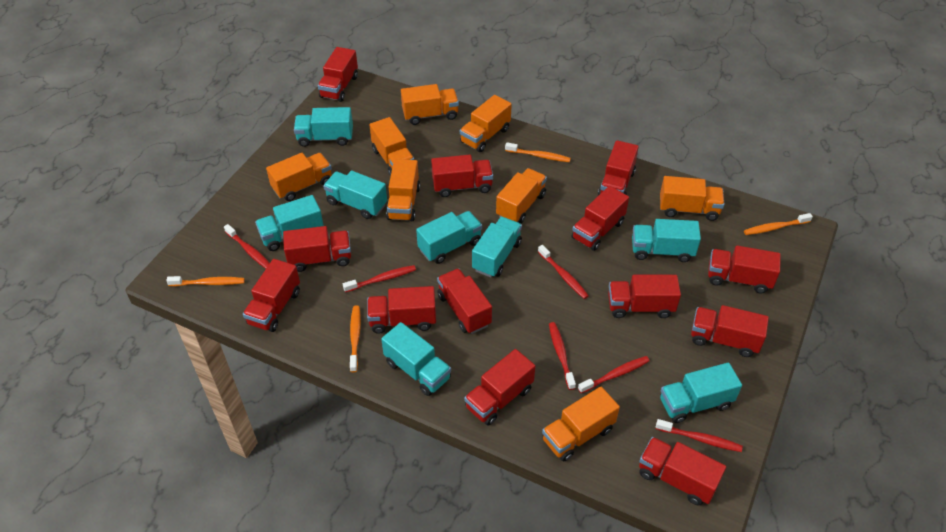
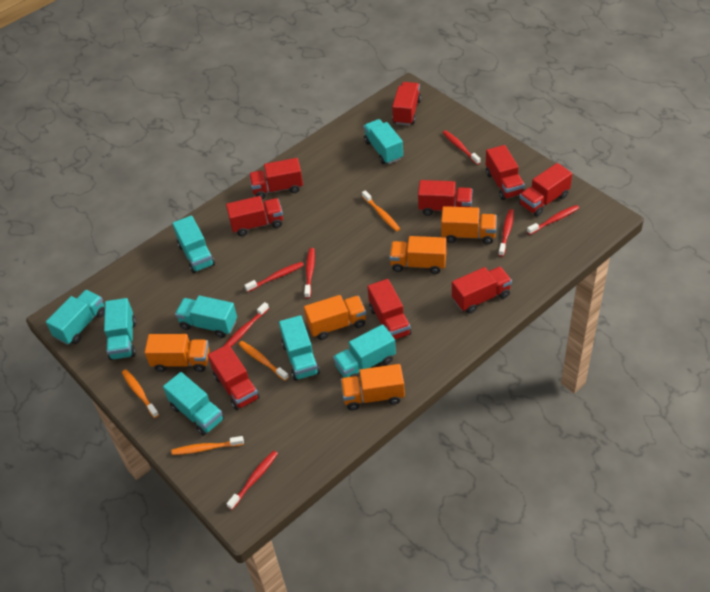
orange truck: 8 -> 5
red toothbrush: 6 -> 7
red truck: 13 -> 9

